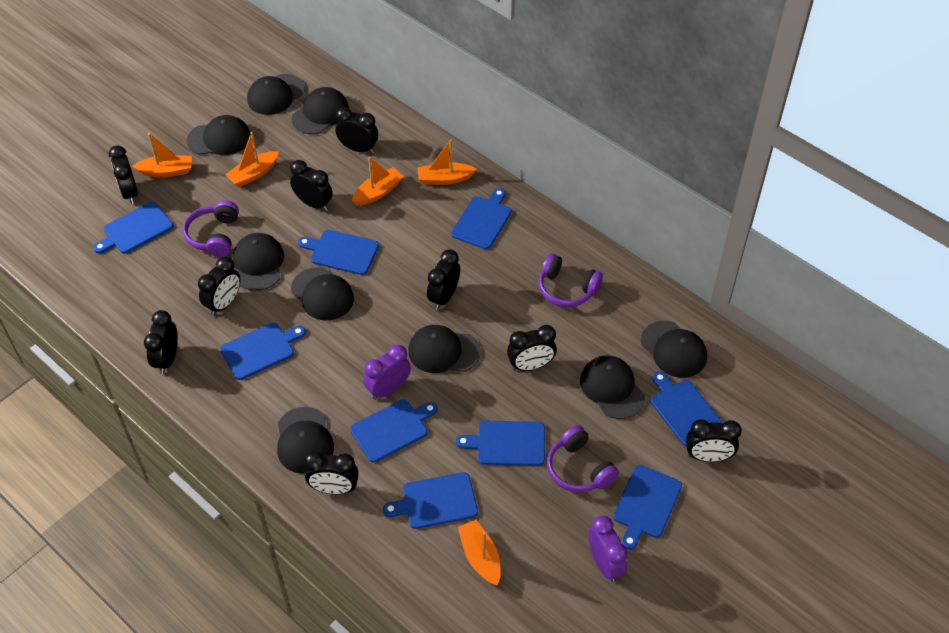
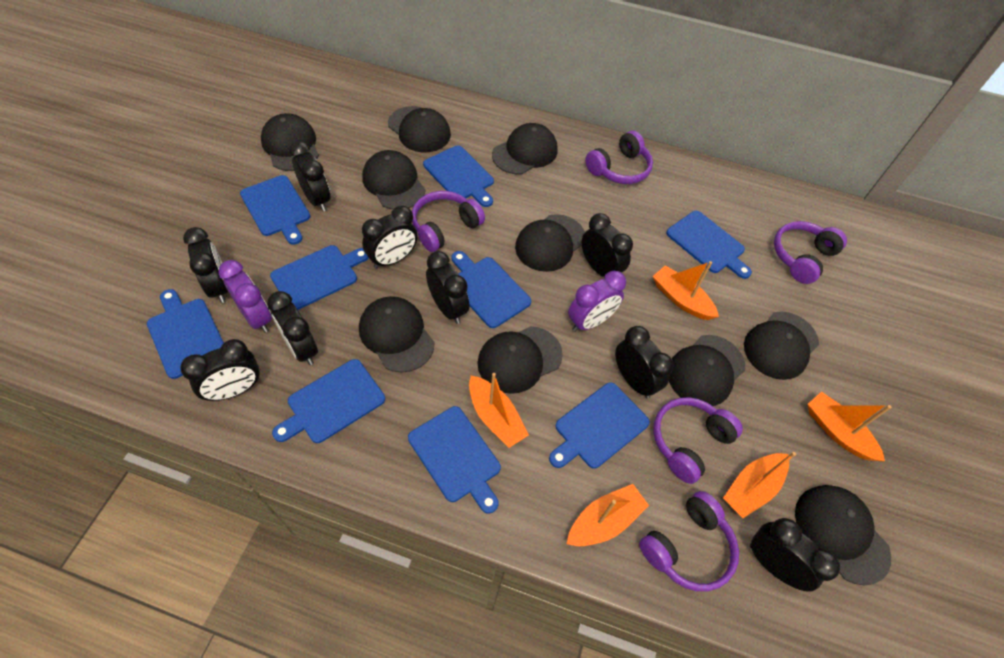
black cap: 9 -> 10
purple headphones: 3 -> 5

